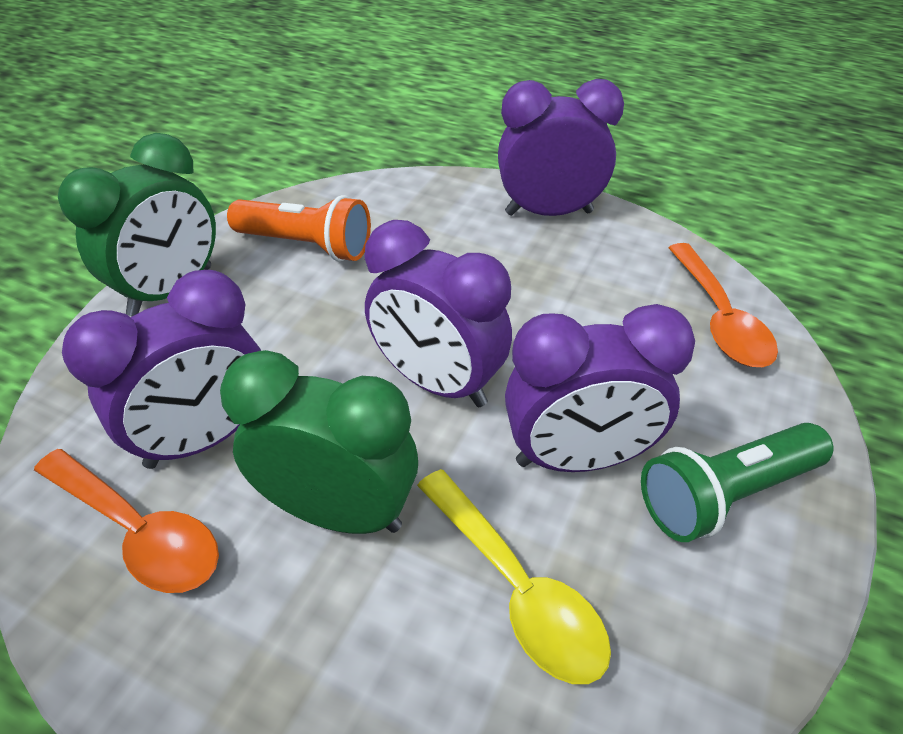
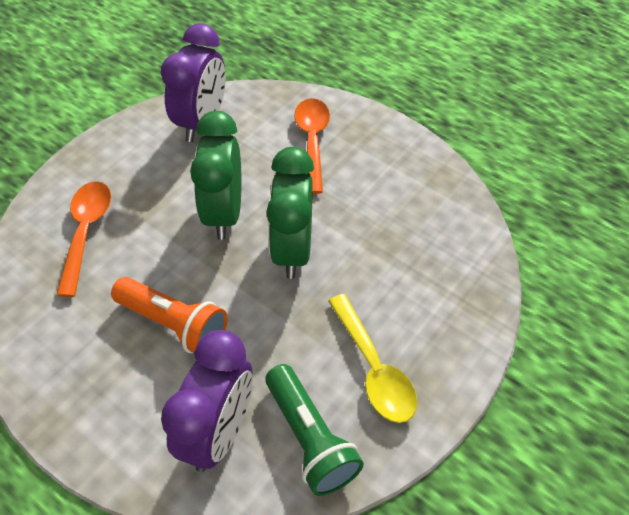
purple clock: 4 -> 2

